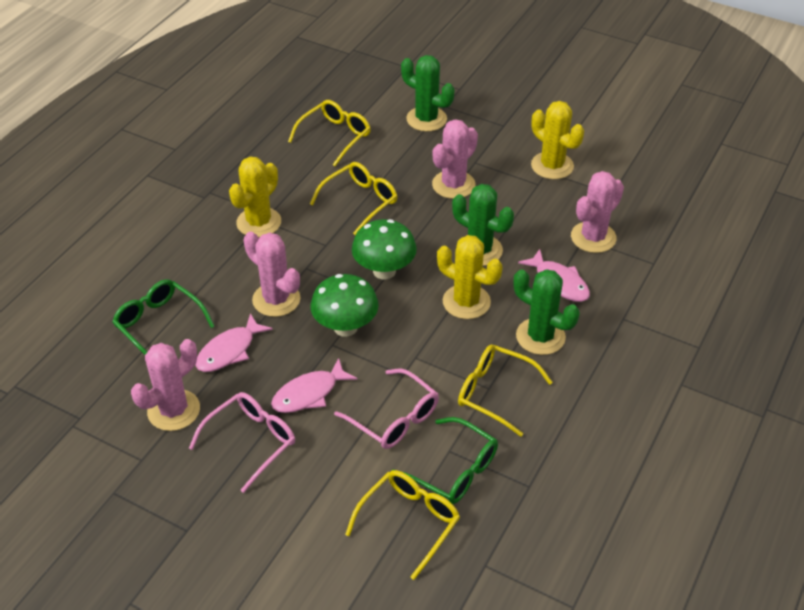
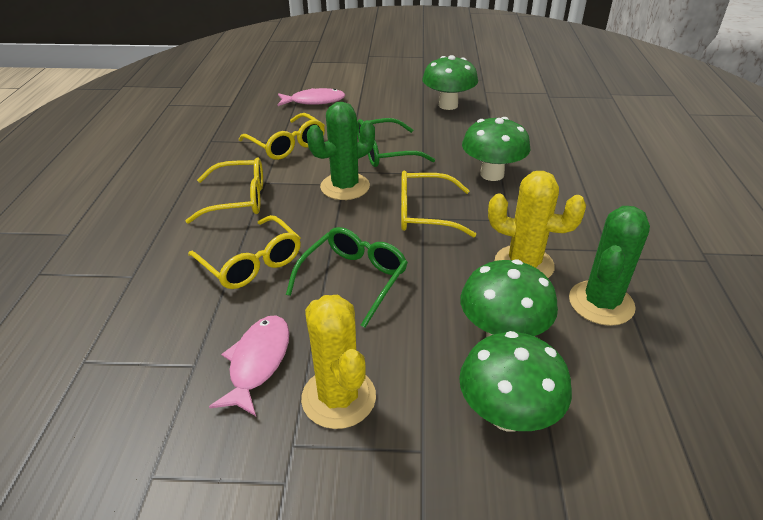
green cactus: 3 -> 2
green mushroom: 2 -> 4
pink cactus: 4 -> 0
pink fish: 3 -> 2
pink glasses: 2 -> 0
yellow cactus: 3 -> 2

